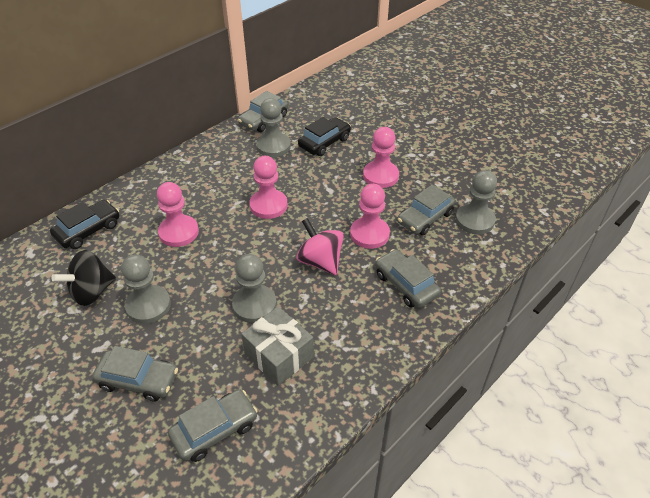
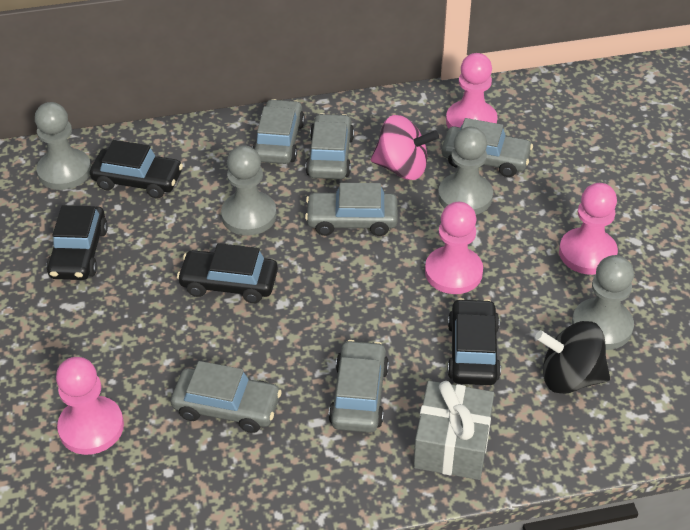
black car: 2 -> 4
grey car: 5 -> 6

